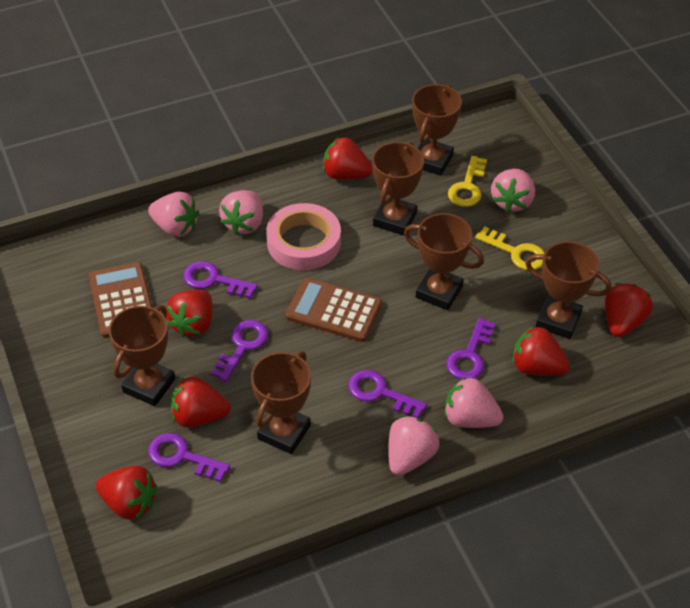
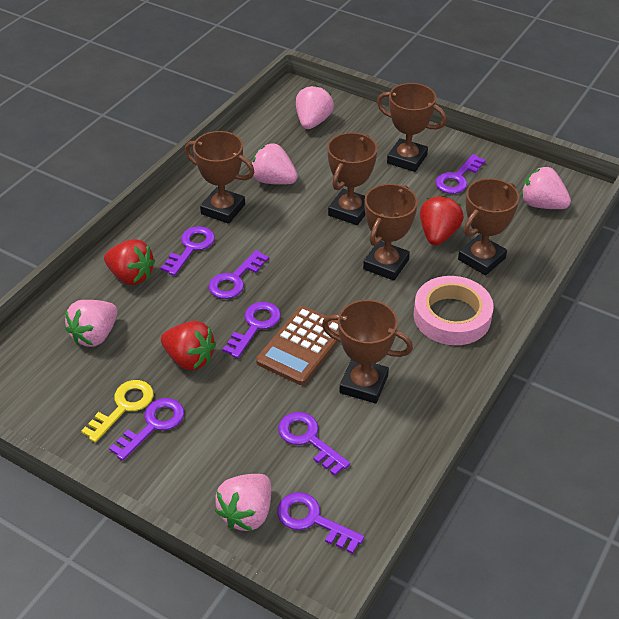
brown calculator: 2 -> 1
purple key: 5 -> 7
red strawberry: 6 -> 3
yellow key: 2 -> 1

